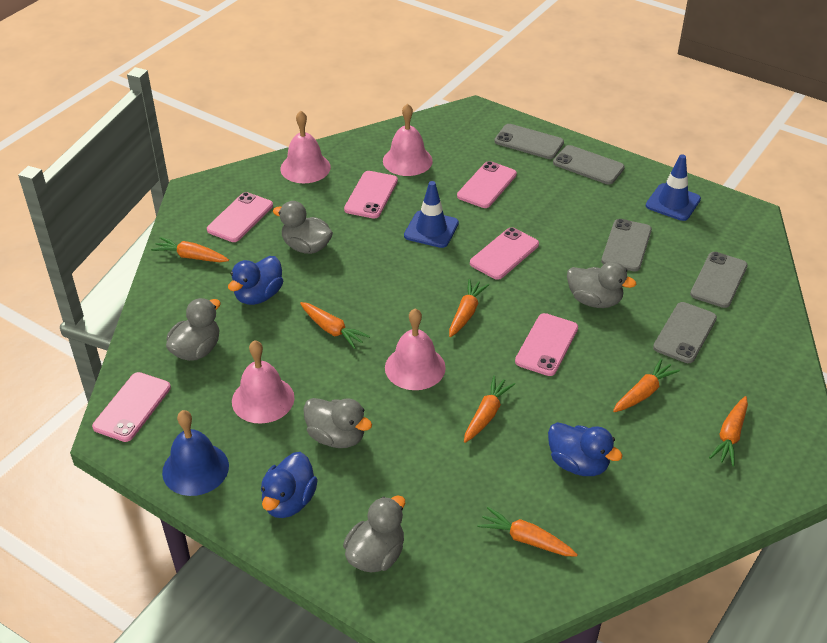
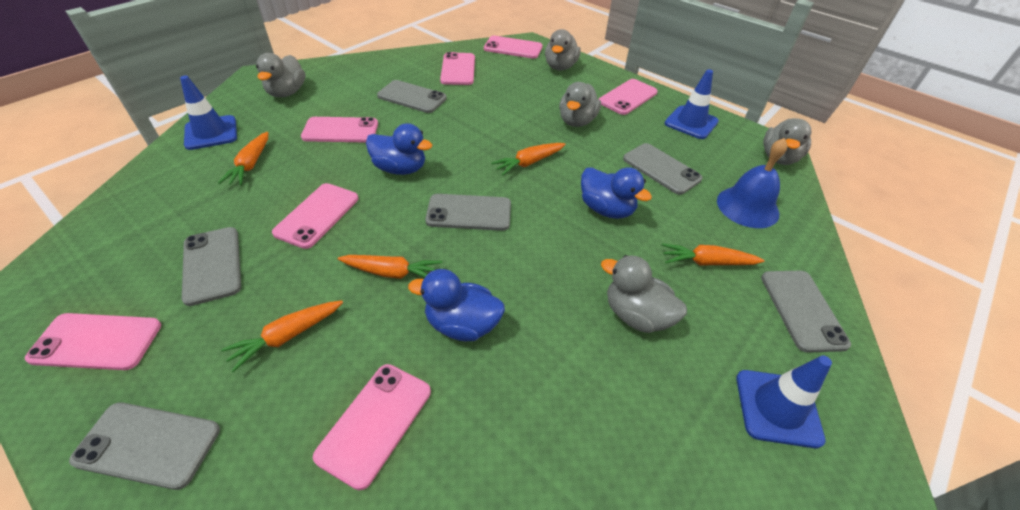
blue traffic cone: 2 -> 3
grey phone: 5 -> 6
orange carrot: 7 -> 5
pink bell: 4 -> 0
pink phone: 6 -> 7

